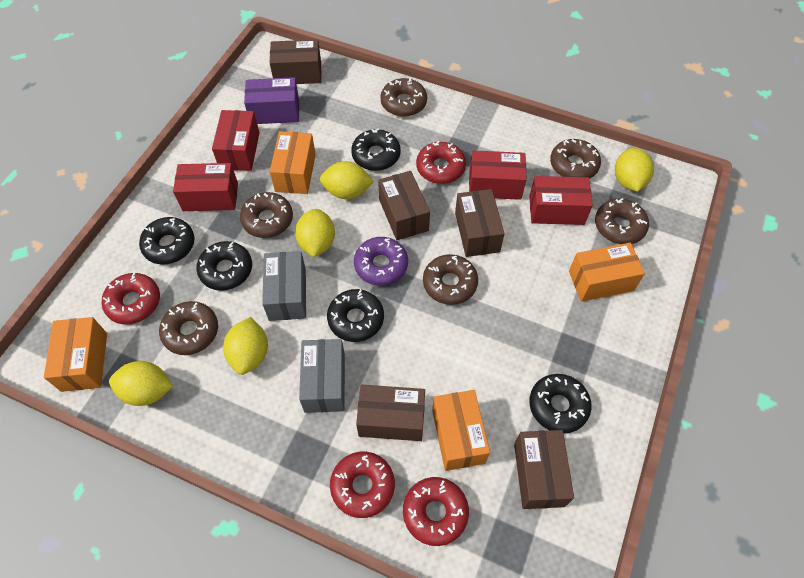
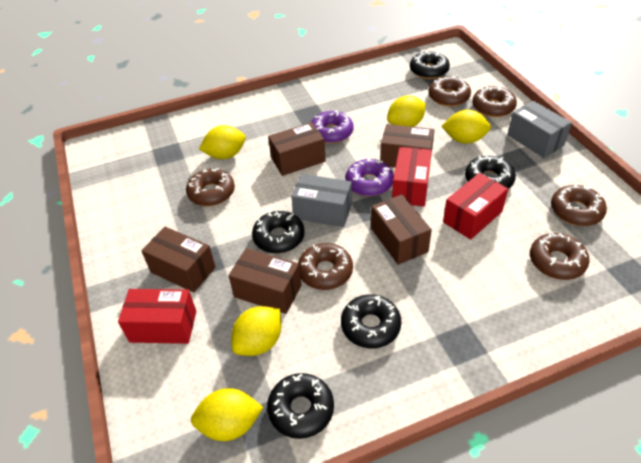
orange box: 4 -> 0
purple box: 1 -> 0
purple donut: 1 -> 2
red box: 4 -> 3
red donut: 4 -> 0

